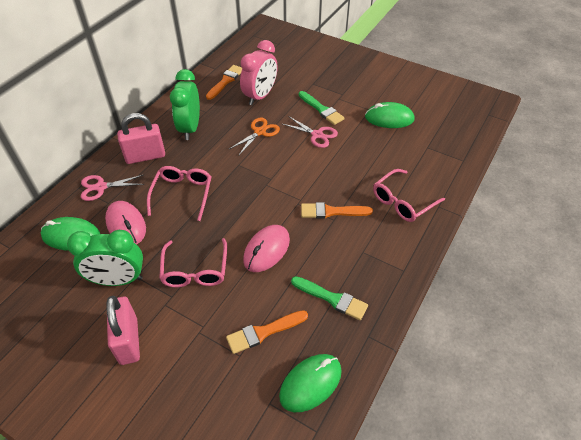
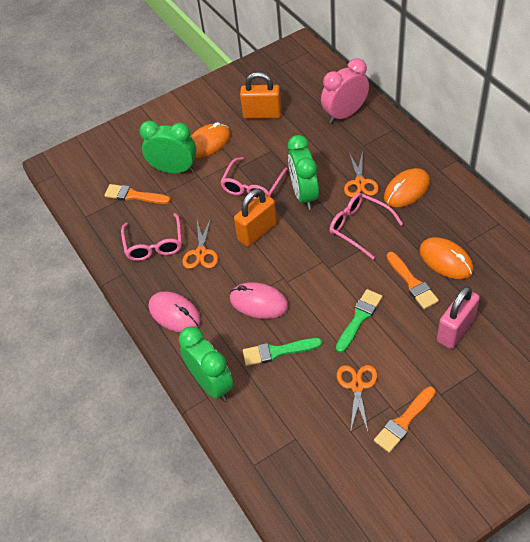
green clock: 2 -> 3
green mouse: 3 -> 0
orange mouse: 0 -> 3
orange padlock: 0 -> 2
orange scissors: 1 -> 3
pink padlock: 2 -> 1
pink scissors: 2 -> 0

